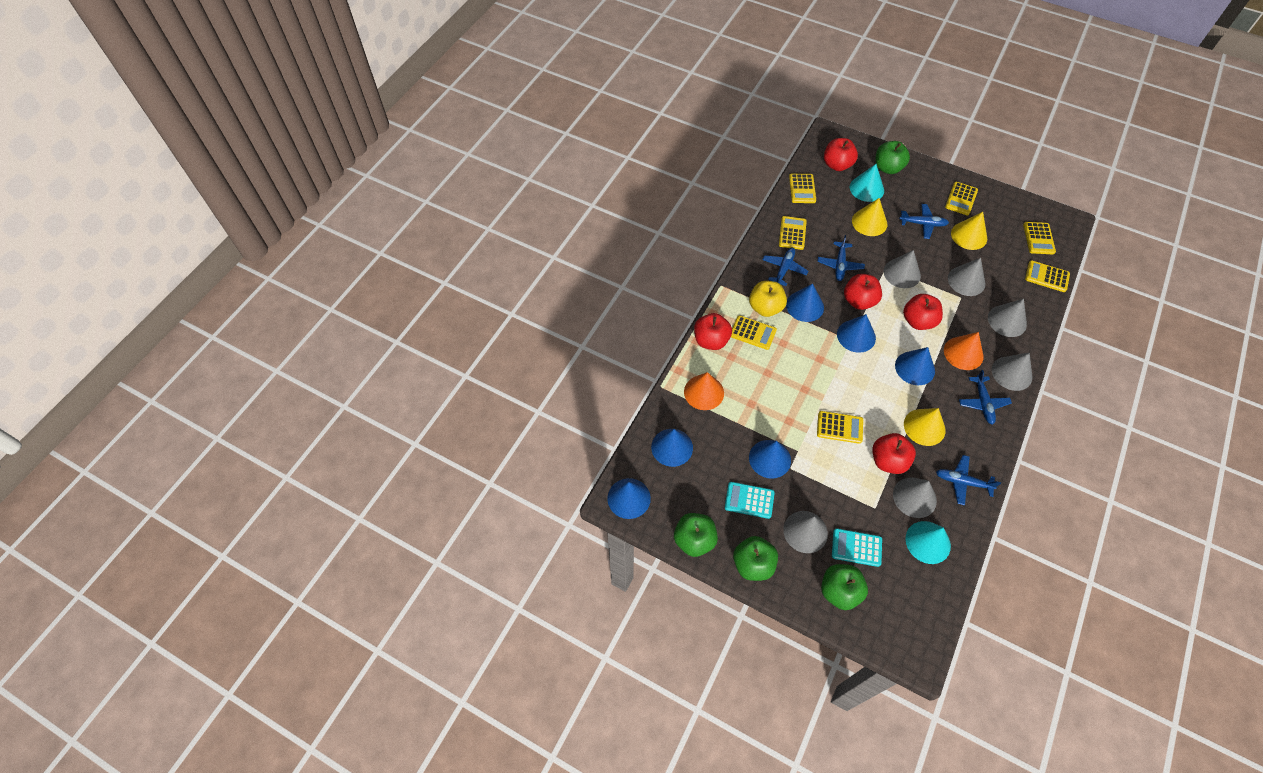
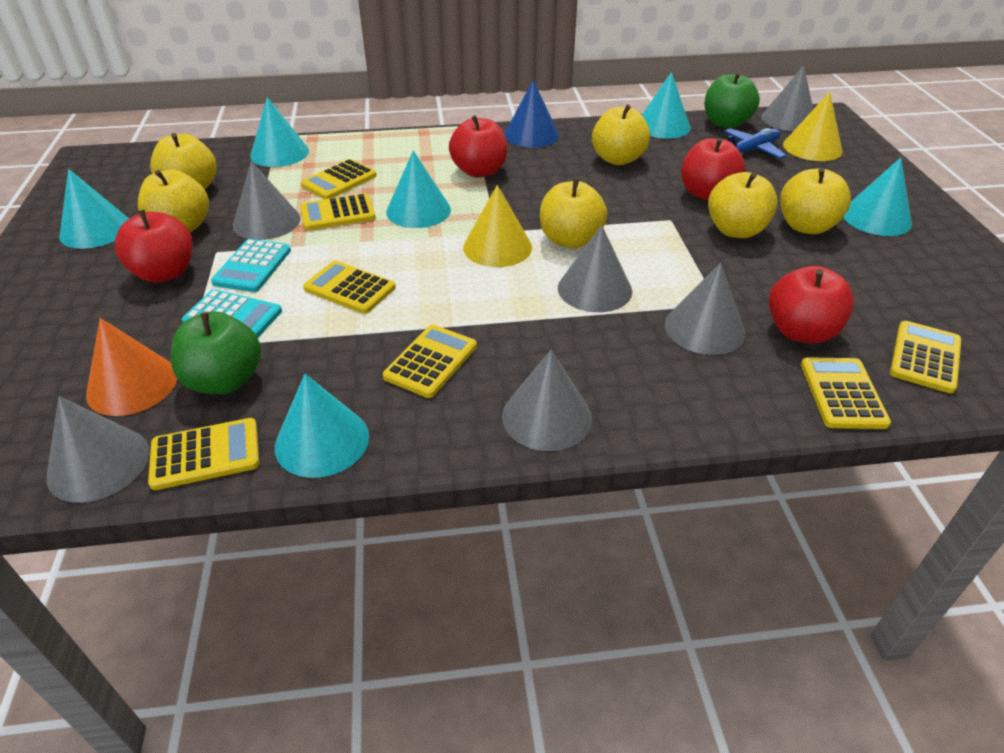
blue cone: 6 -> 1
blue plane: 5 -> 1
green apple: 4 -> 2
orange cone: 2 -> 1
red apple: 5 -> 4
turquoise cone: 2 -> 6
yellow apple: 1 -> 6
yellow cone: 3 -> 2

